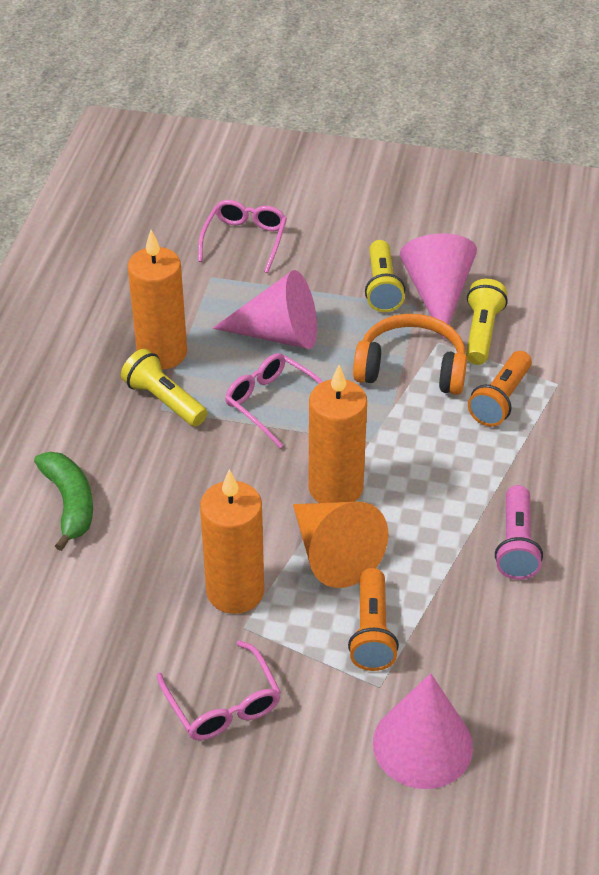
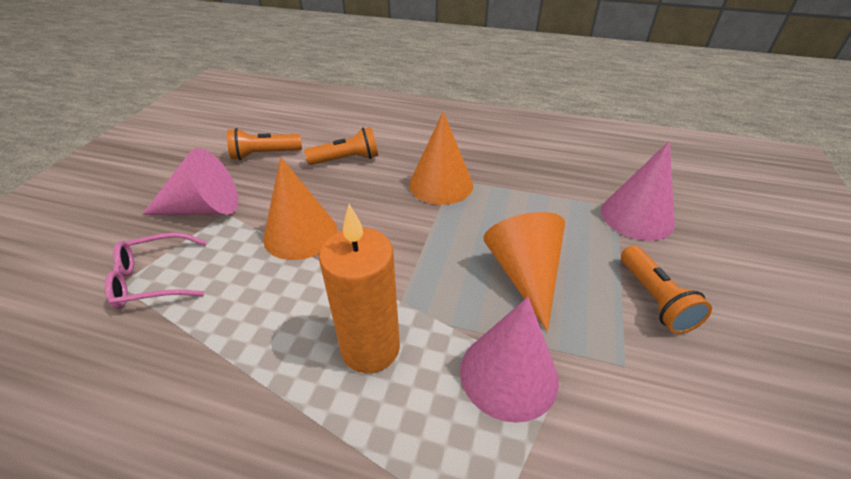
green banana: 1 -> 0
orange candle: 3 -> 1
orange cone: 1 -> 3
orange flashlight: 2 -> 3
orange headphones: 1 -> 0
pink flashlight: 1 -> 0
pink glasses: 3 -> 1
yellow flashlight: 3 -> 0

